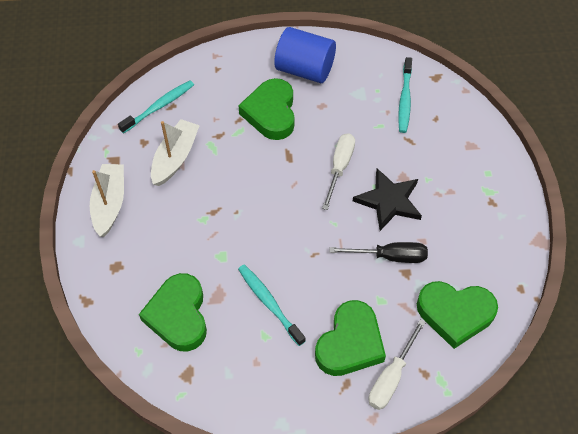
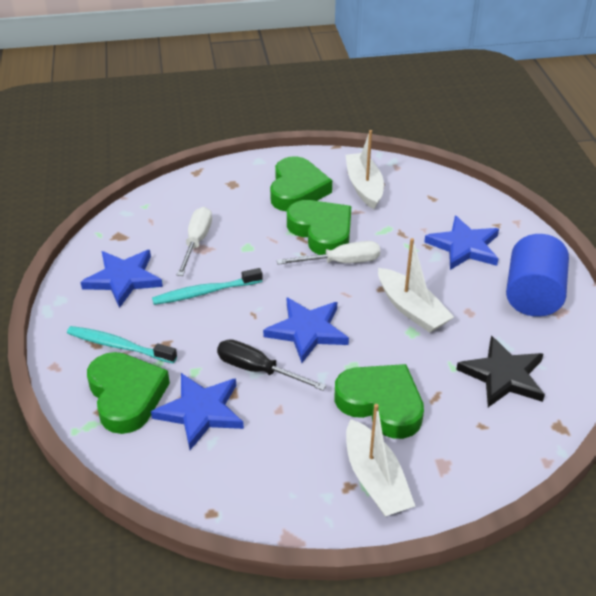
blue star: 0 -> 4
turquoise toothbrush: 3 -> 2
white boat: 2 -> 3

